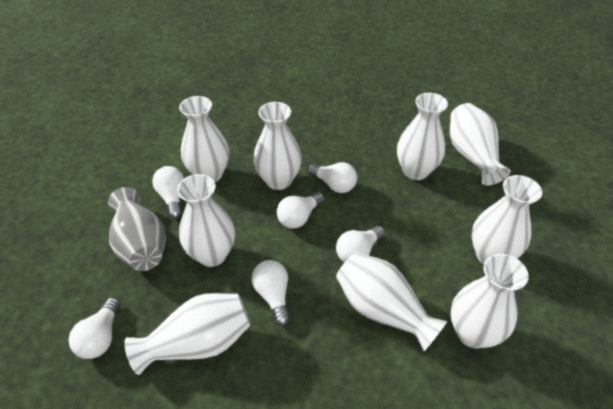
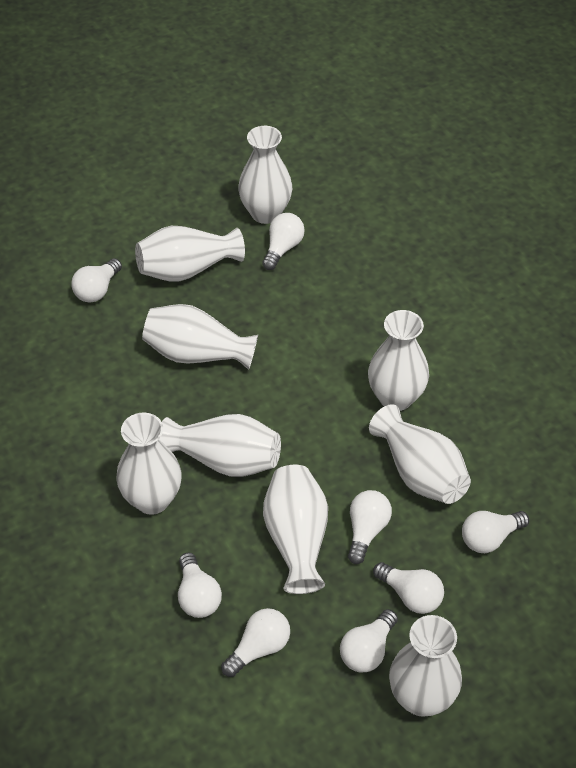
grey vase: 1 -> 0
white light bulb: 6 -> 8

